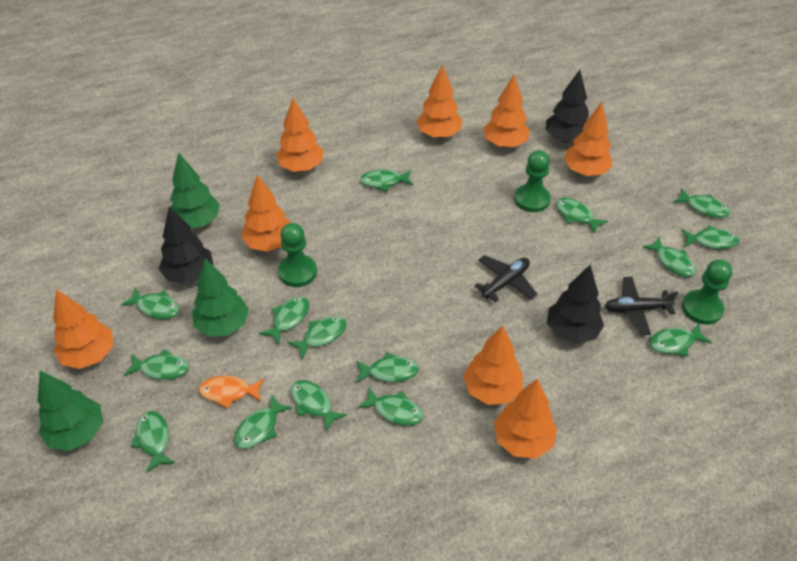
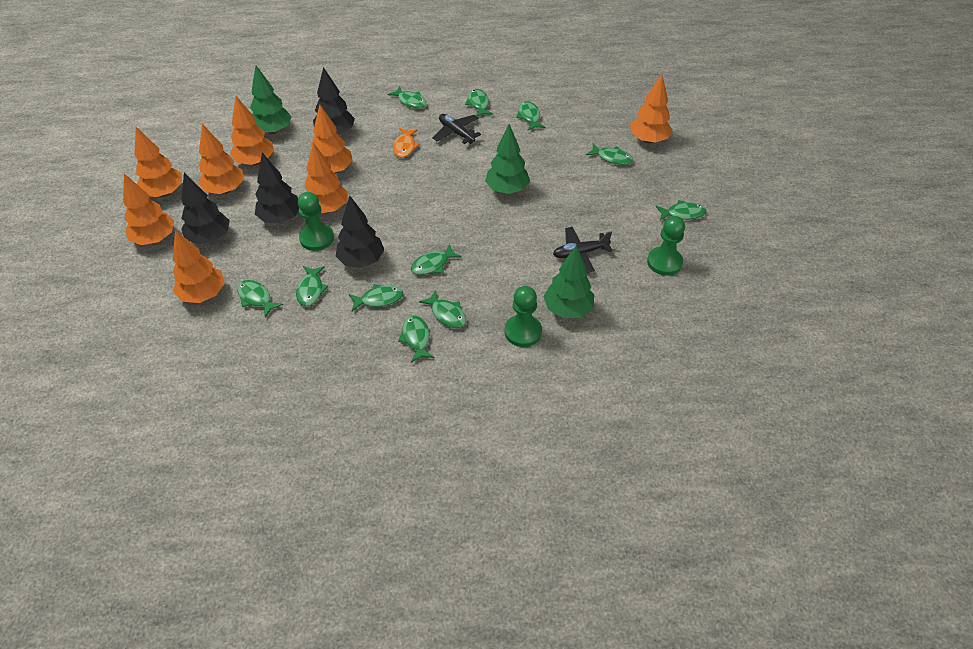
black tree: 3 -> 4
green fish: 15 -> 11

